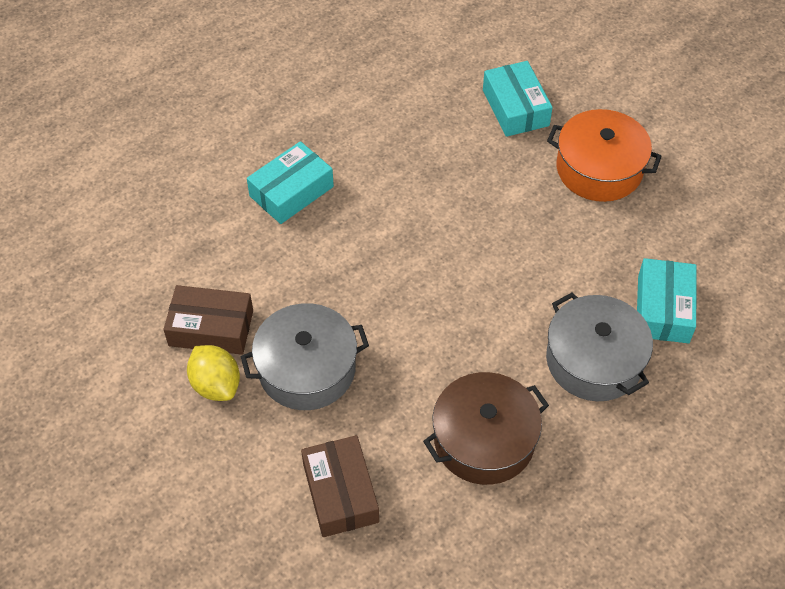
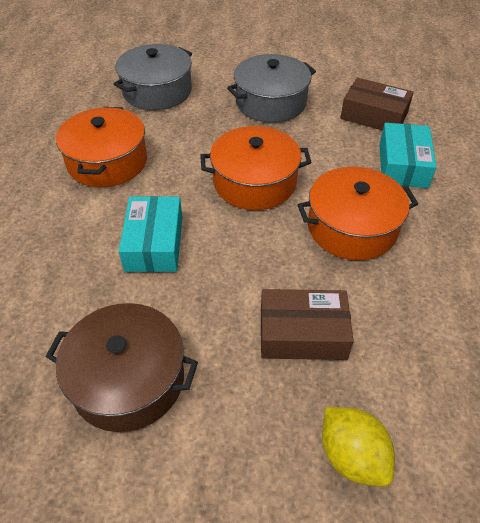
orange pot: 1 -> 3
turquoise box: 3 -> 2

